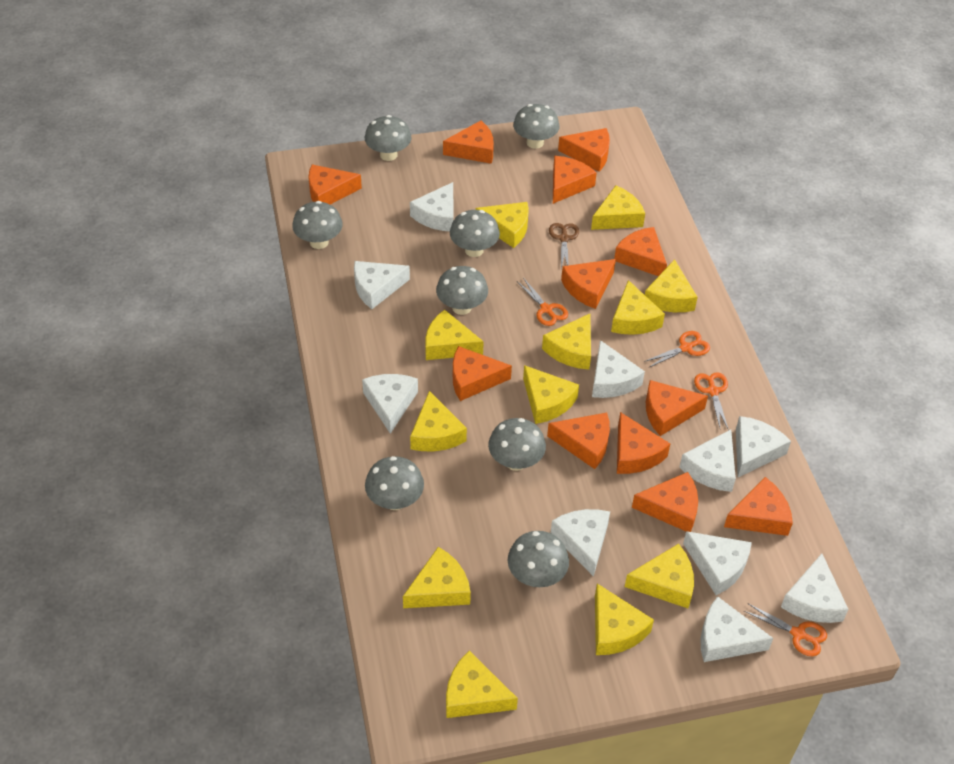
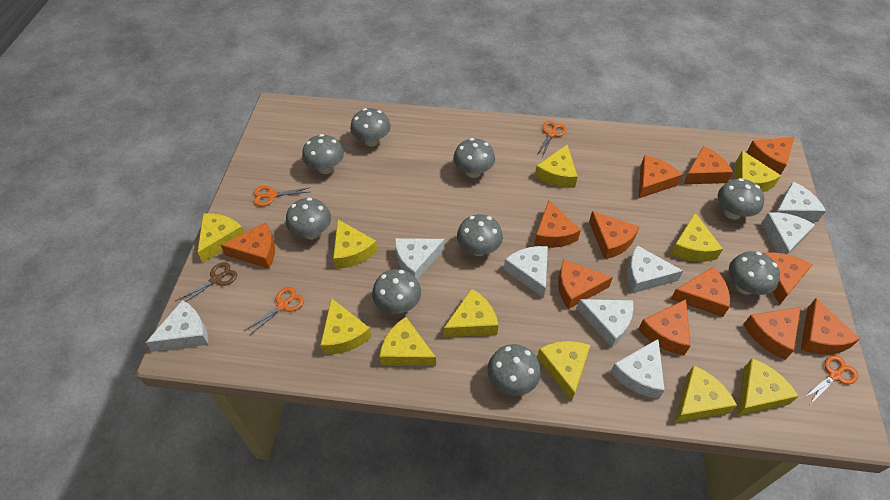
grey mushroom: 8 -> 9
white cheese: 10 -> 8
yellow cheese: 12 -> 11

